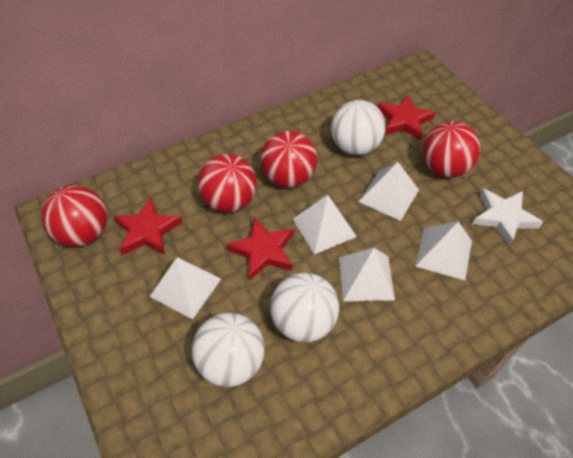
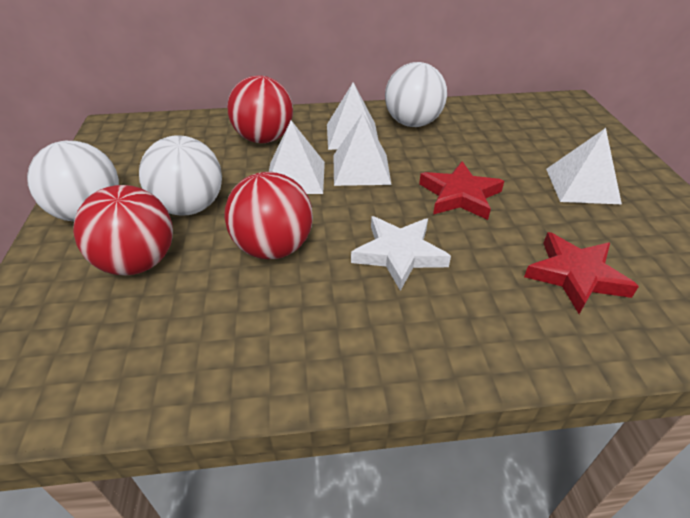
red ball: 4 -> 3
red star: 3 -> 2
white pyramid: 5 -> 4

